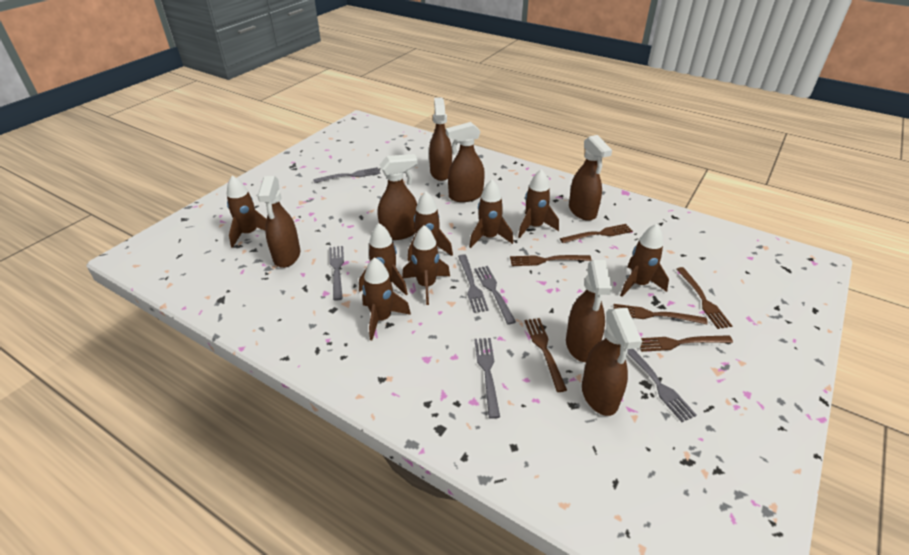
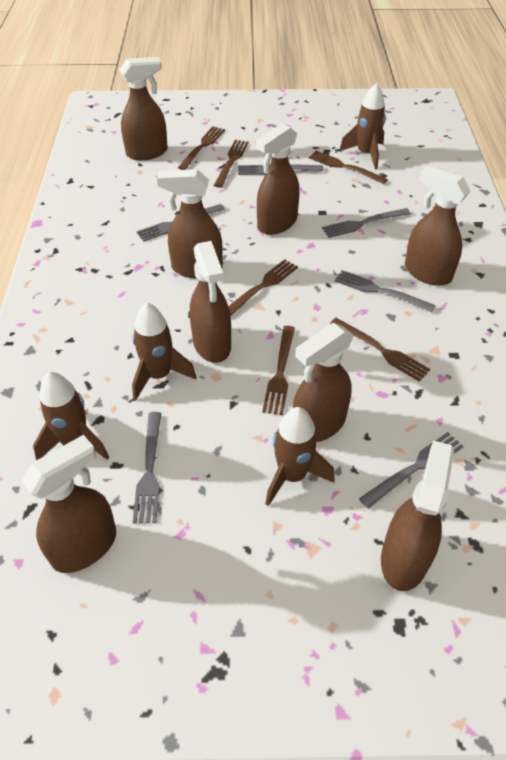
brown rocket: 8 -> 4
brown spray bottle: 7 -> 8

